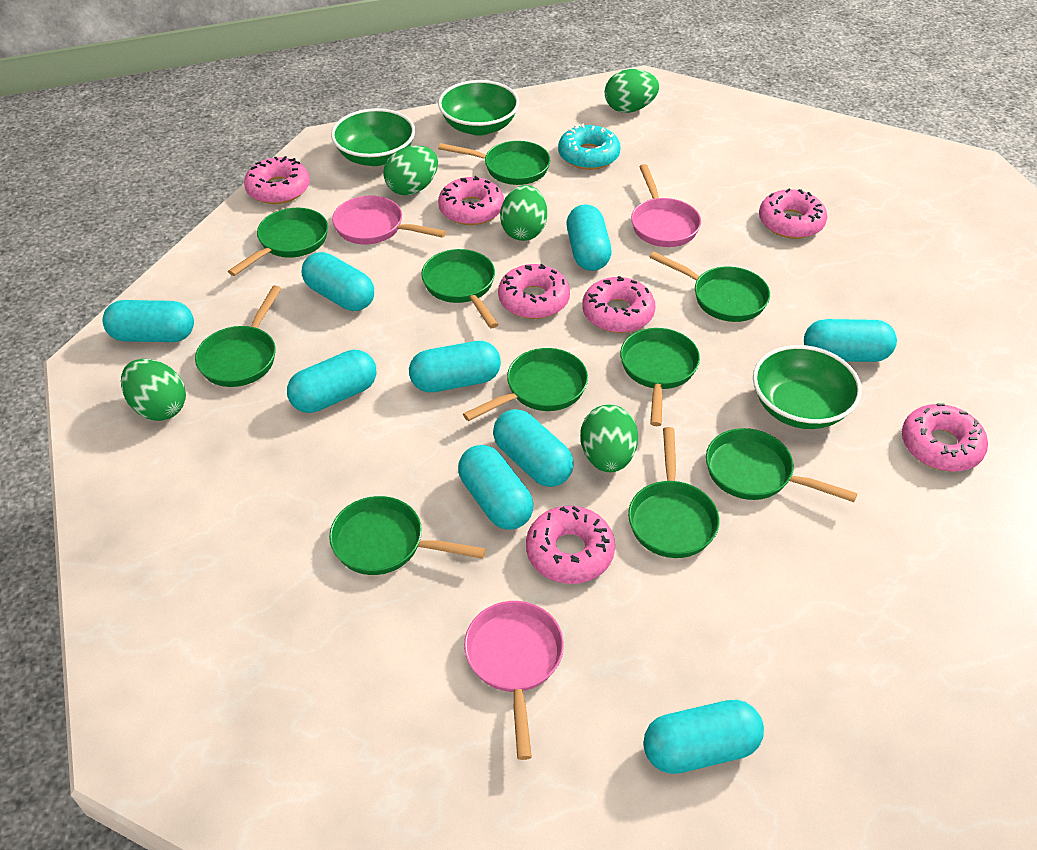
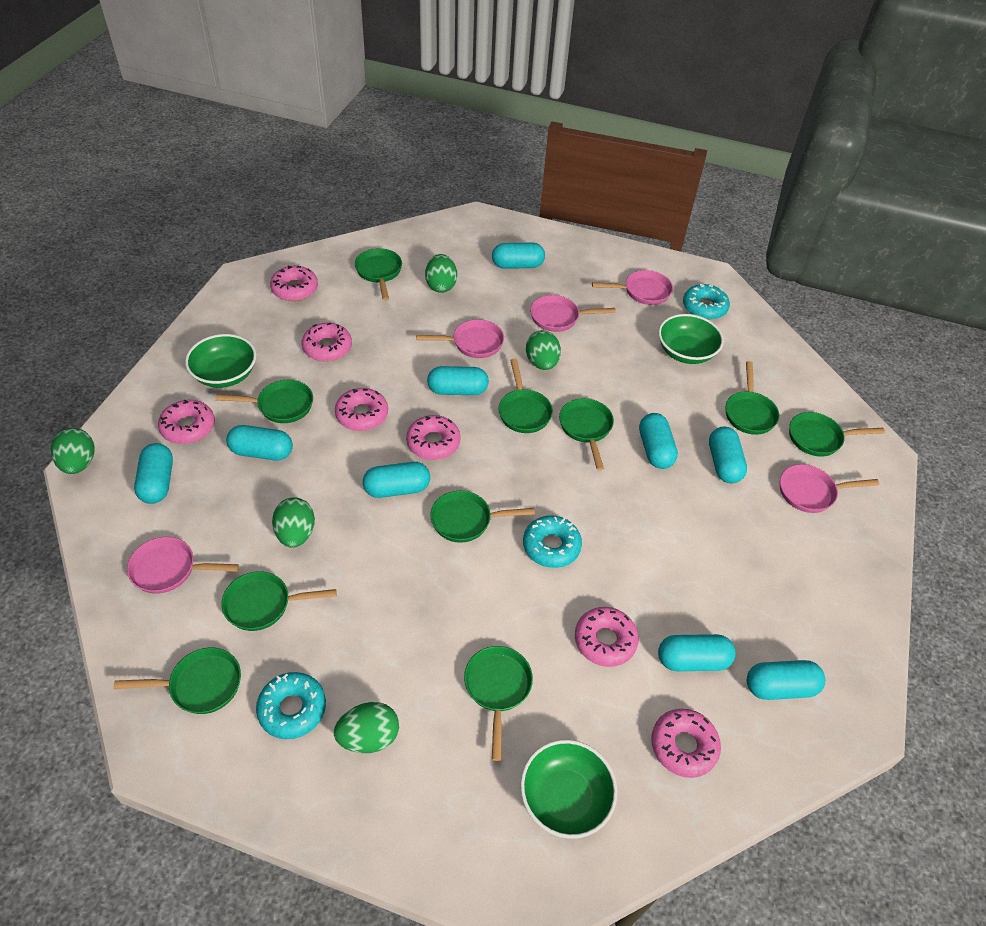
pink pan: 3 -> 5
turquoise donut: 1 -> 3

